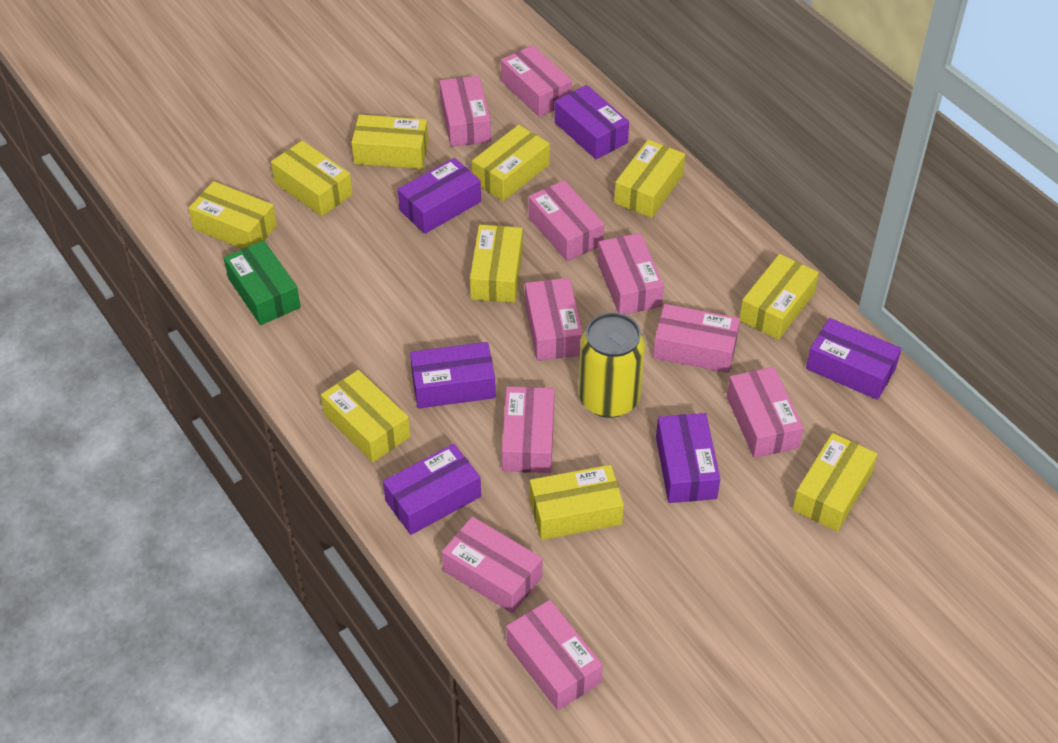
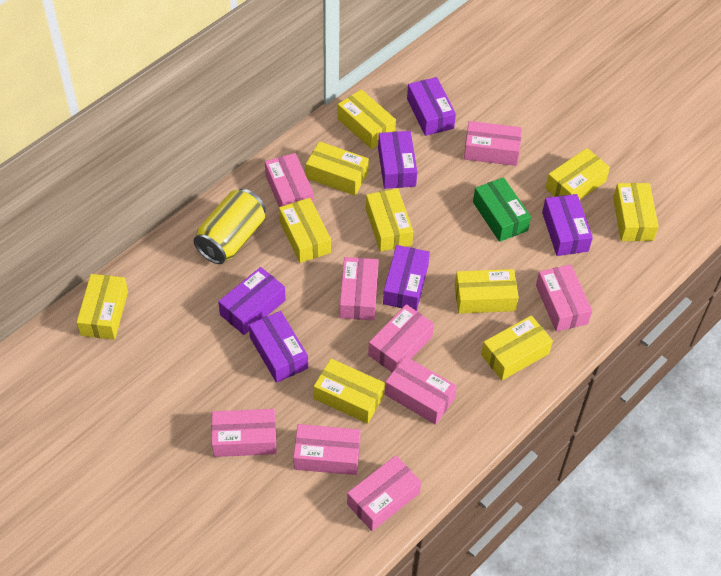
pink box: 10 -> 9

